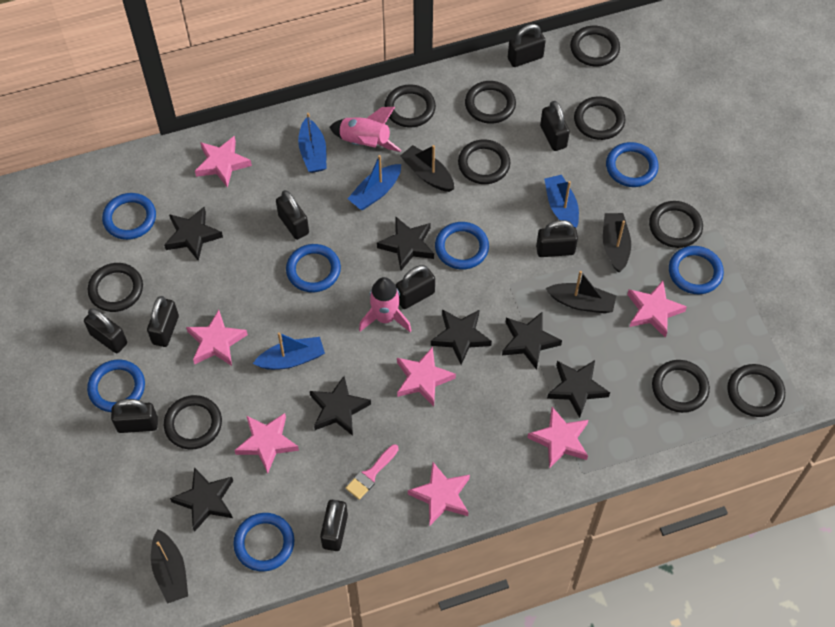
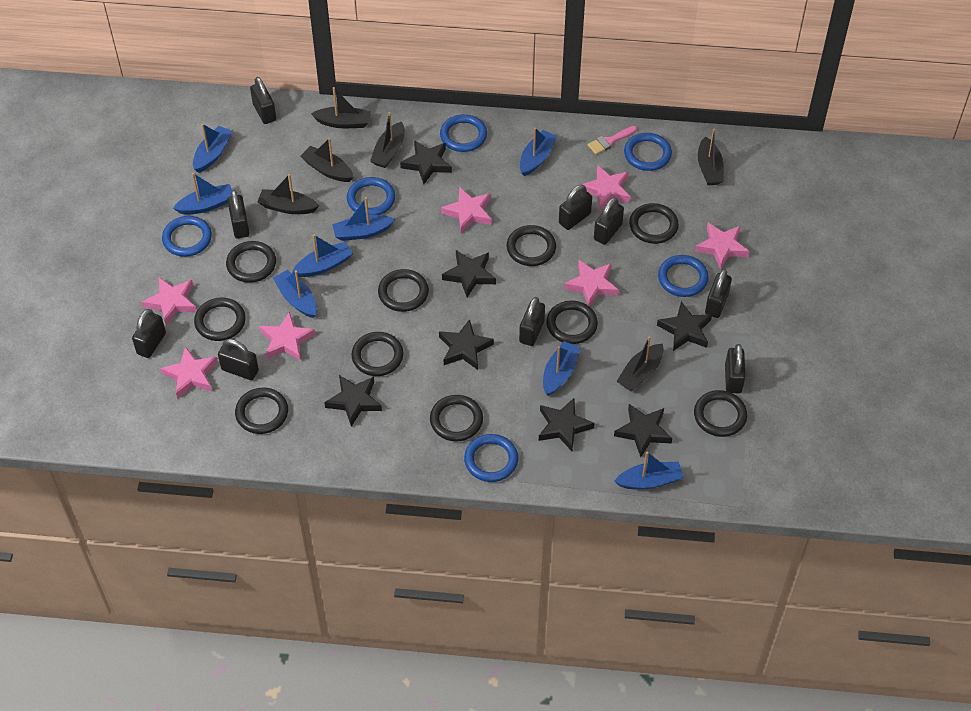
black boat: 4 -> 6
blue boat: 4 -> 8
blue ring: 7 -> 6
pink rocket: 2 -> 0

